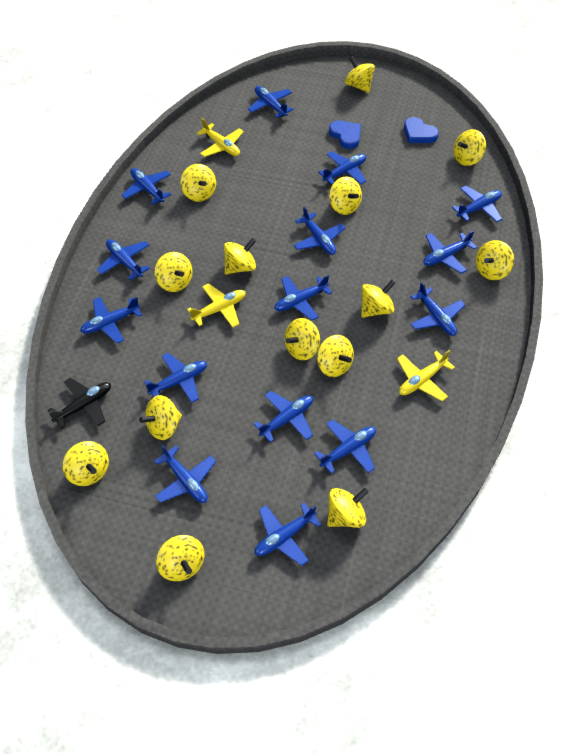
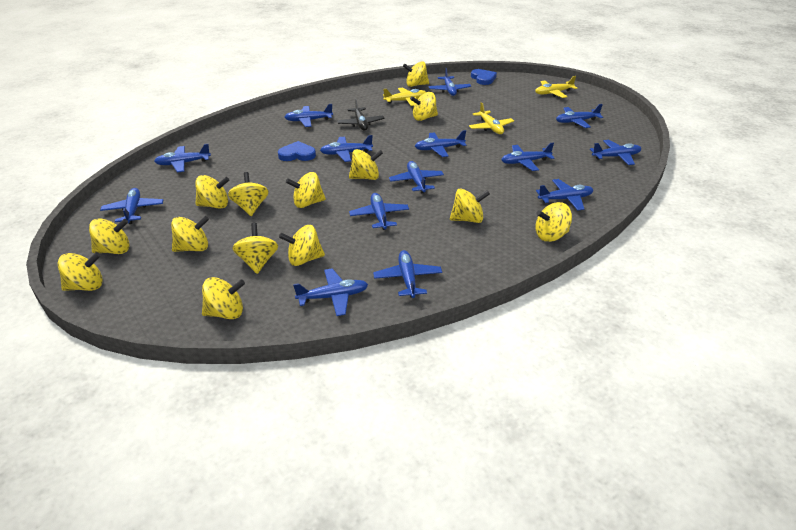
blue plane: 15 -> 14

